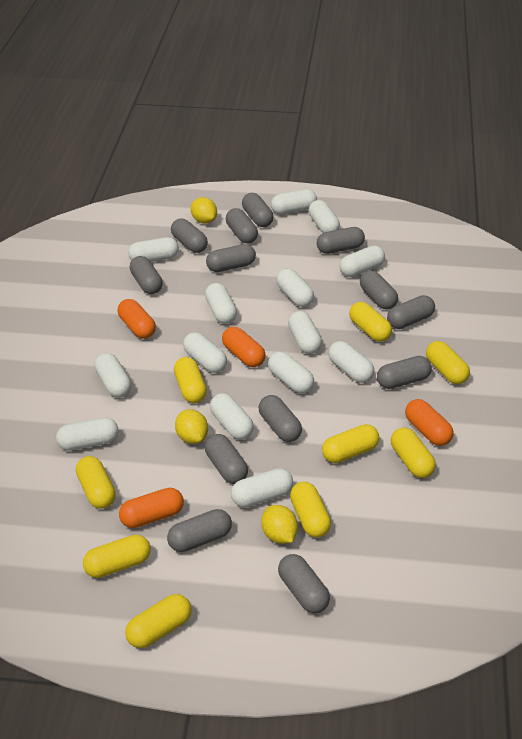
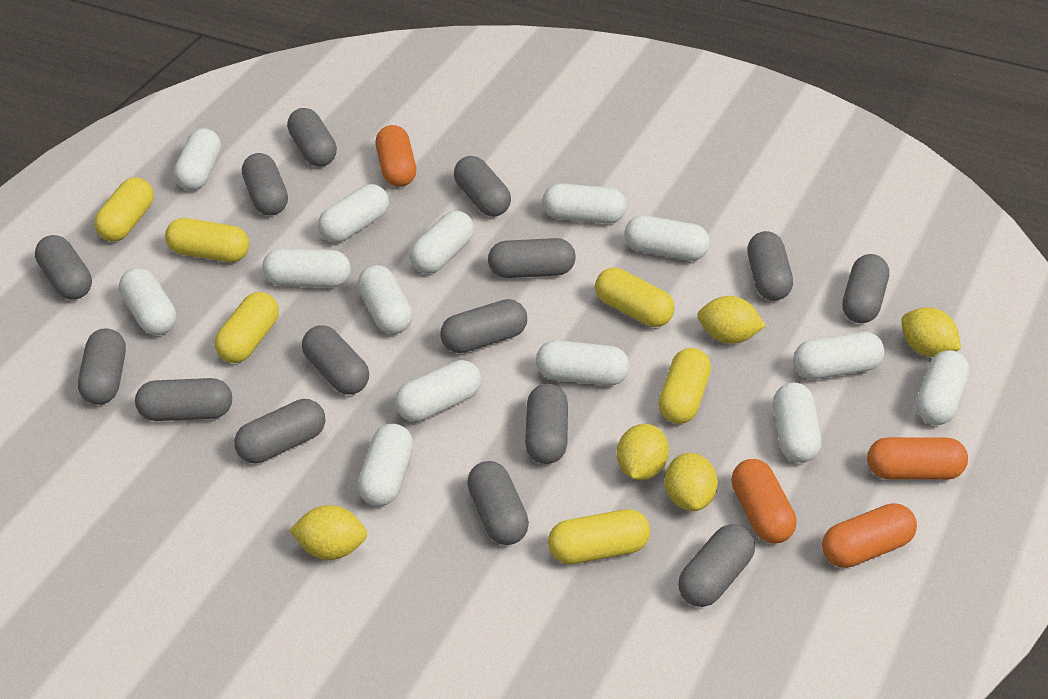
grey capsule: 13 -> 15
yellow capsule: 9 -> 6
yellow lemon: 3 -> 5

